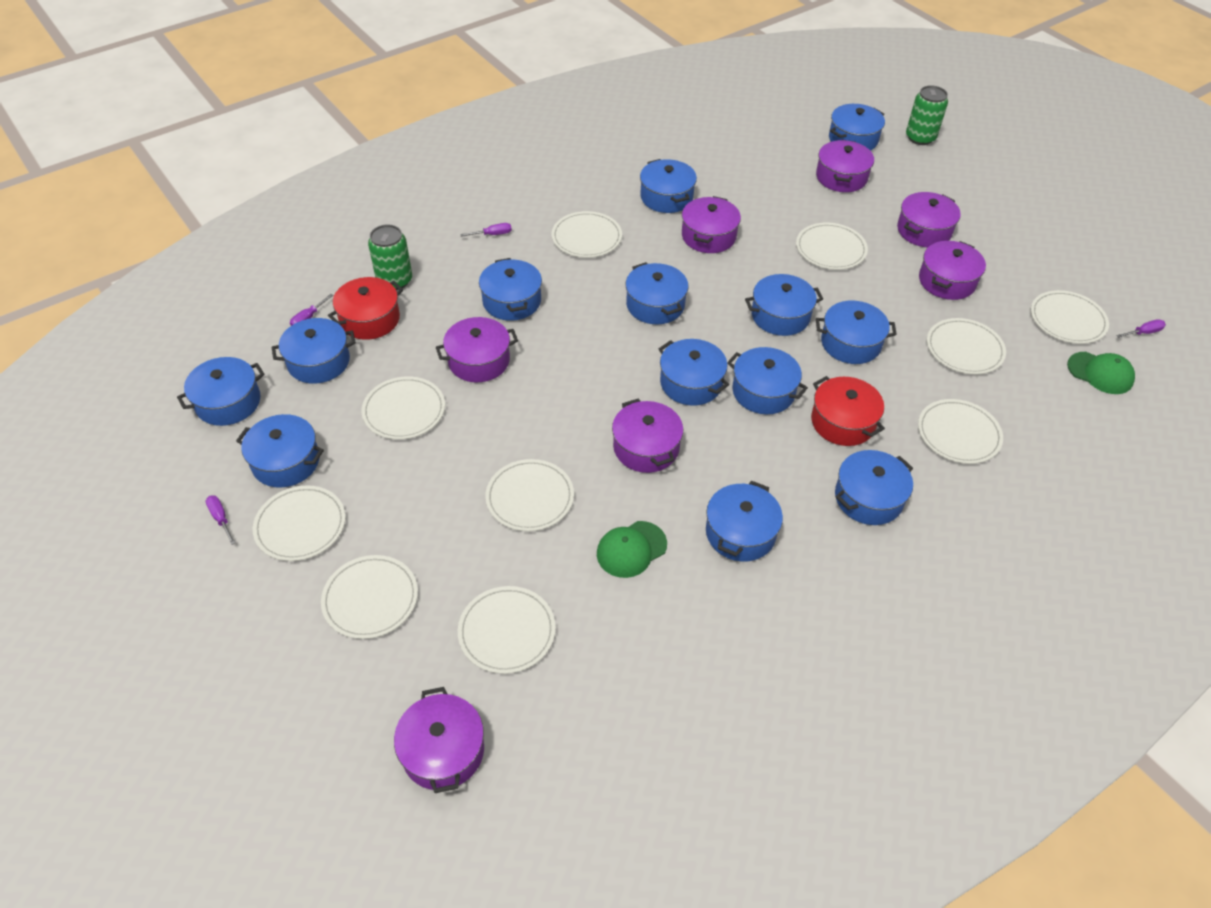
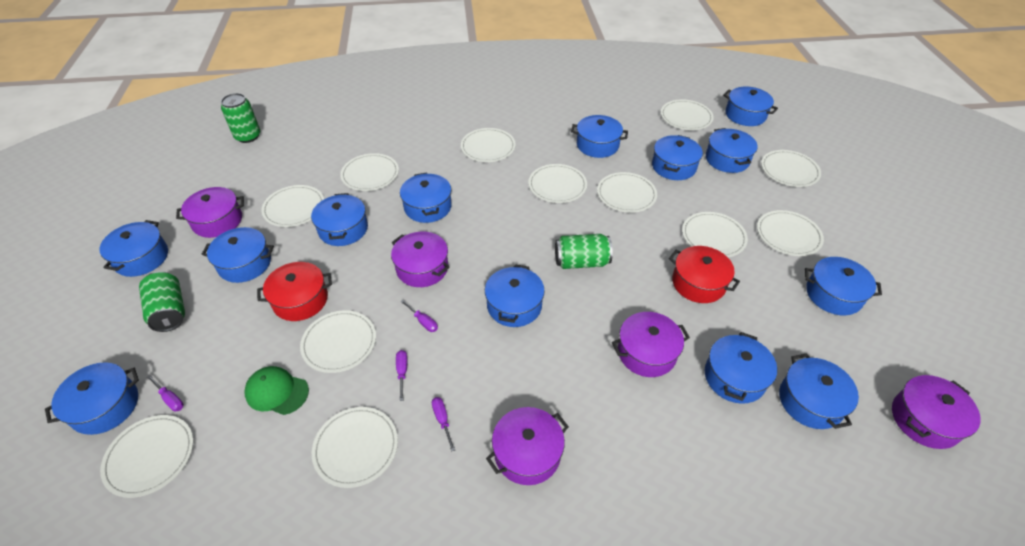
green can: 2 -> 3
green cap: 2 -> 1
purple pot: 7 -> 5
white plate: 10 -> 12

